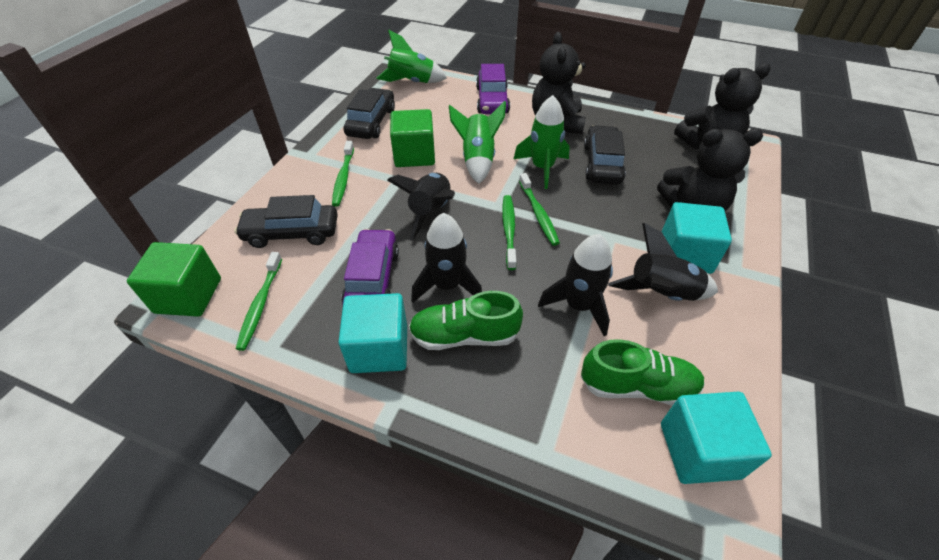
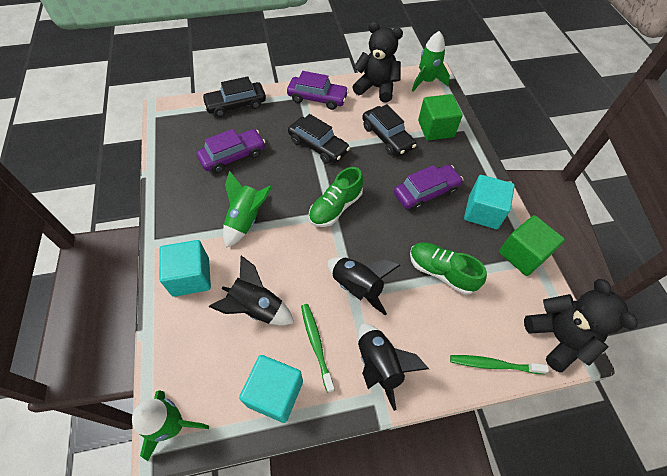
black rocket: 4 -> 3
black teddy bear: 3 -> 2
green toothbrush: 4 -> 2
purple car: 2 -> 3

